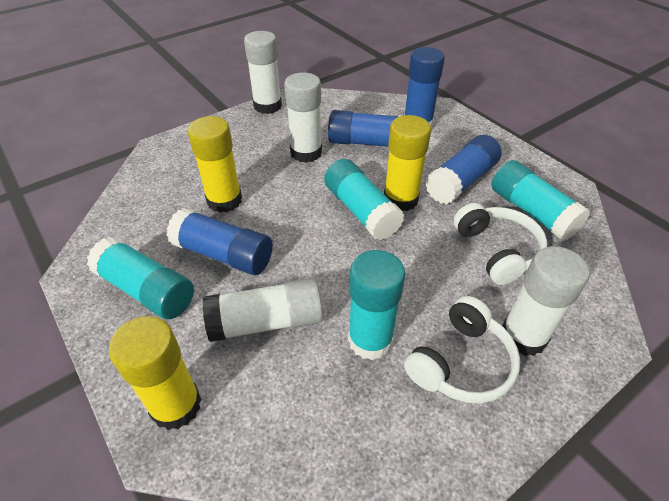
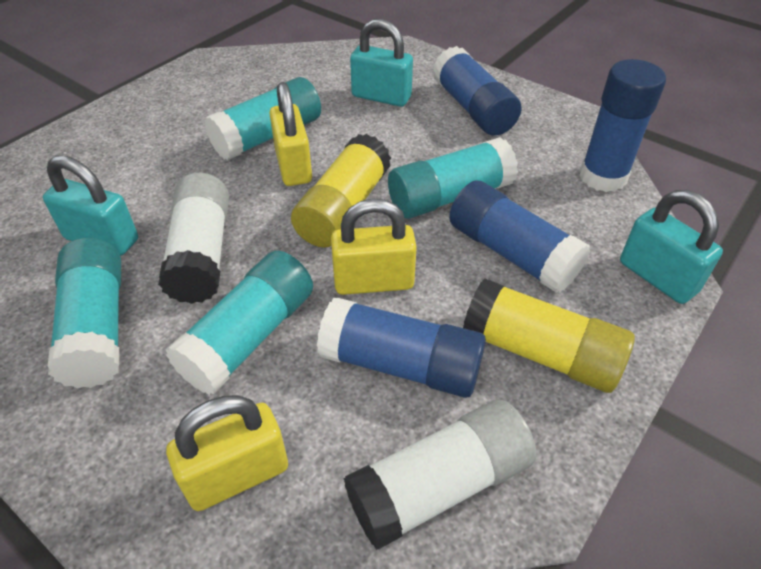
turquoise padlock: 0 -> 3
white glue stick: 4 -> 2
white headphones: 2 -> 0
yellow glue stick: 3 -> 2
yellow padlock: 0 -> 3

